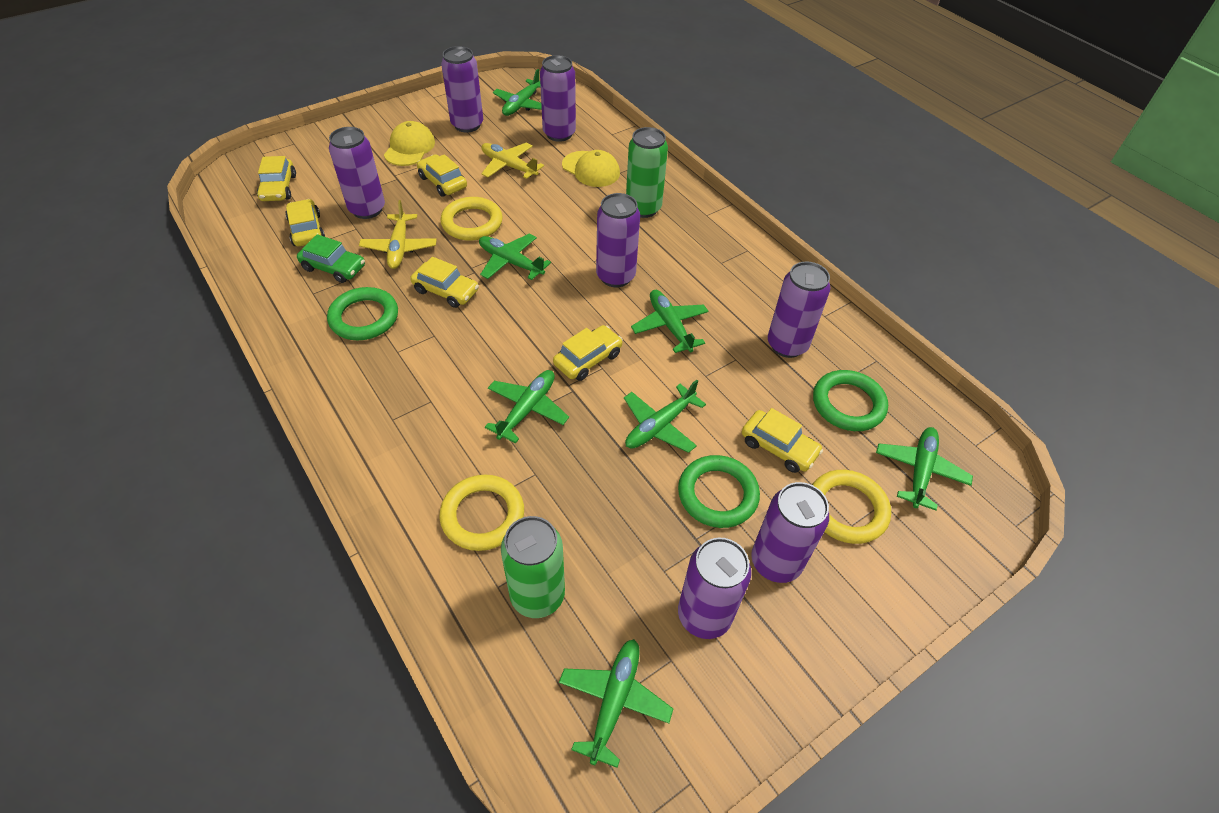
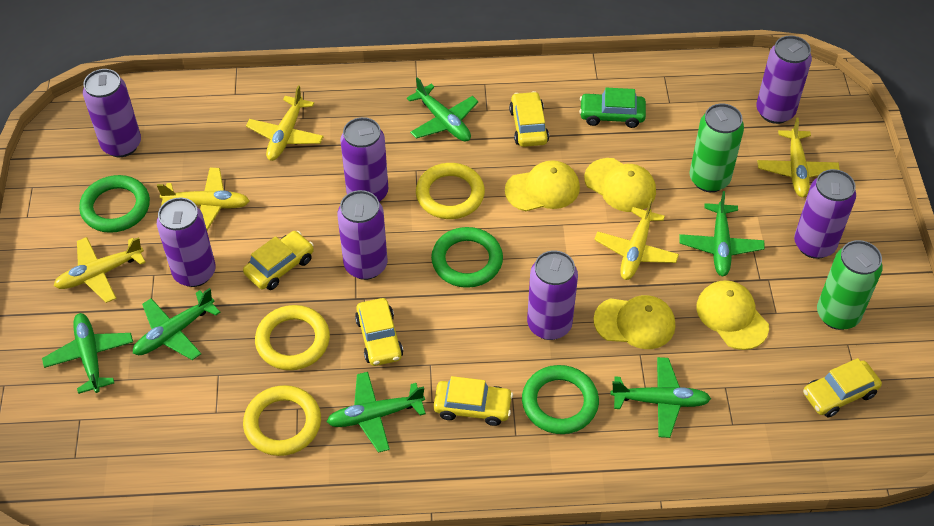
green plane: 7 -> 6
yellow cap: 2 -> 4
yellow car: 6 -> 5
yellow plane: 2 -> 5

